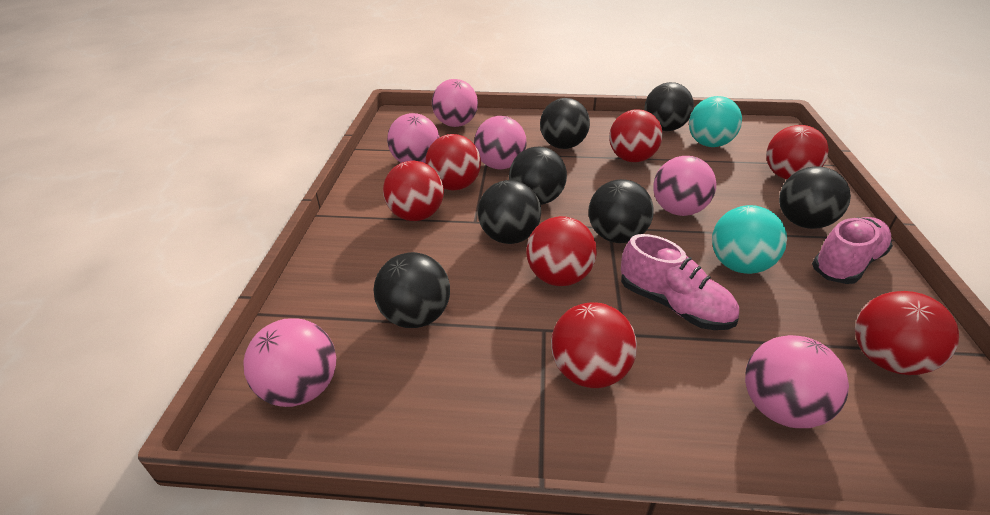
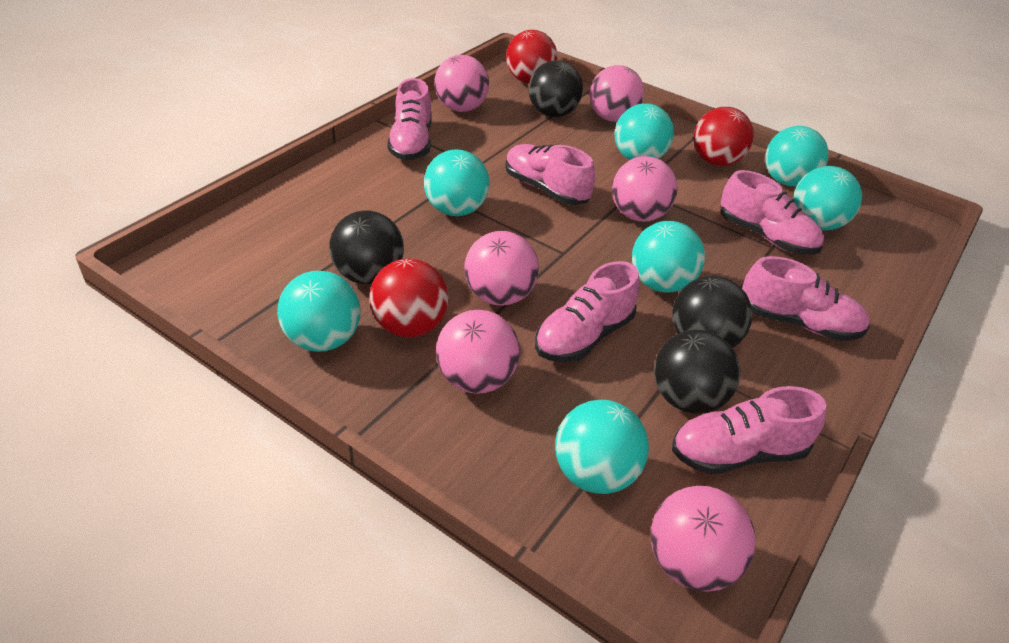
black ball: 7 -> 4
pink shoe: 2 -> 6
red ball: 7 -> 3
turquoise ball: 2 -> 7

